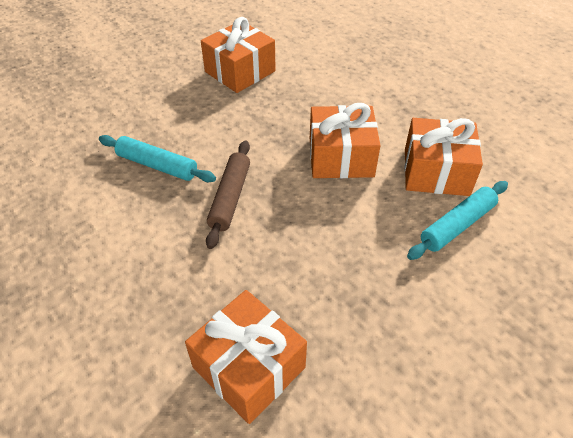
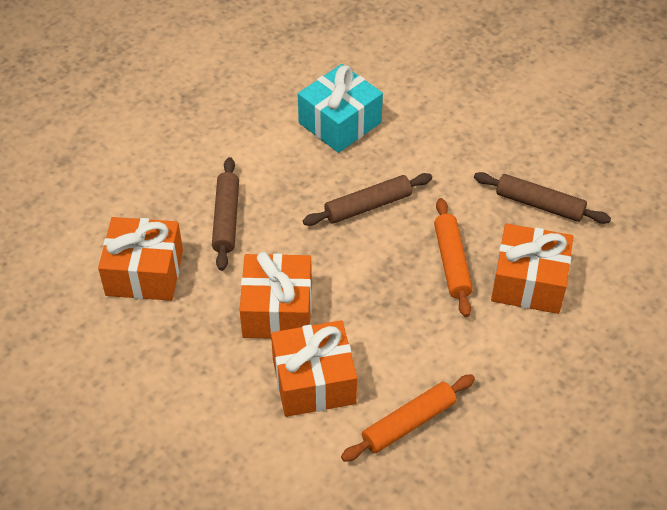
brown rolling pin: 1 -> 3
orange rolling pin: 0 -> 2
turquoise gift: 0 -> 1
turquoise rolling pin: 2 -> 0

